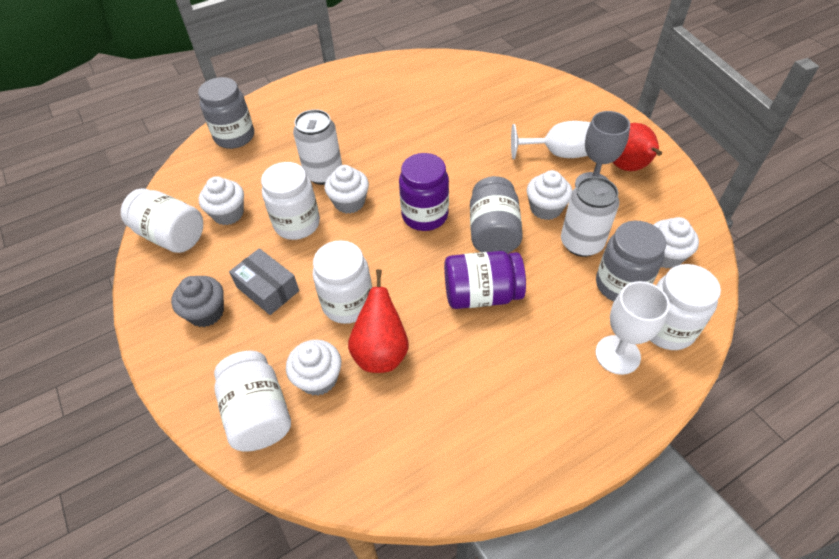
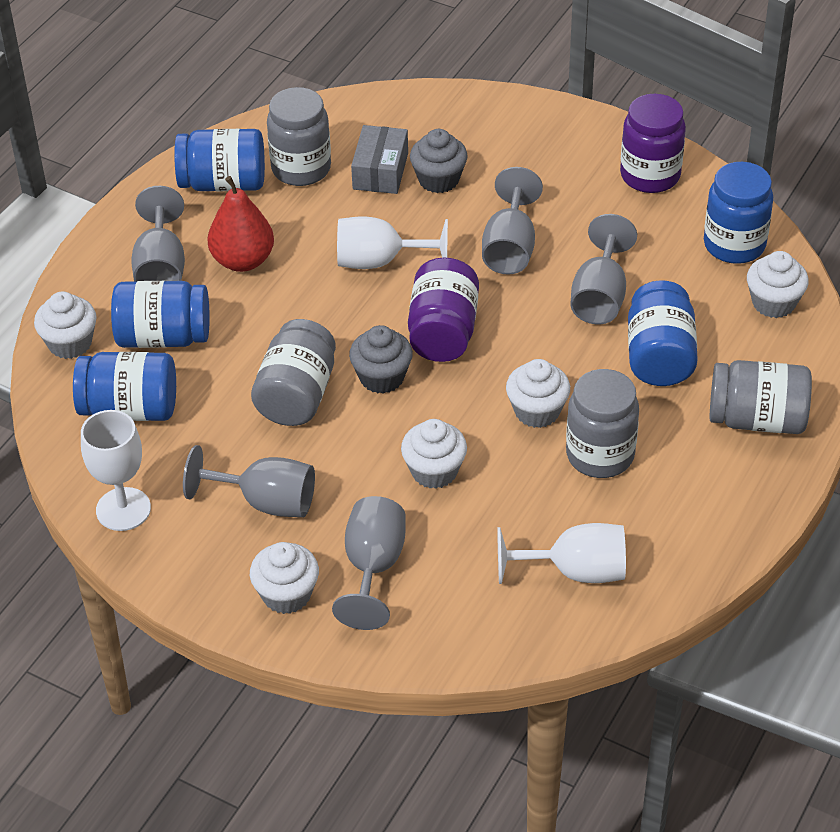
blue jar: 0 -> 5
grey cupcake: 1 -> 2
grey goblet: 1 -> 5
grey jar: 3 -> 4
red pear: 2 -> 1
white can: 2 -> 0
white goblet: 2 -> 3
white jar: 5 -> 0

